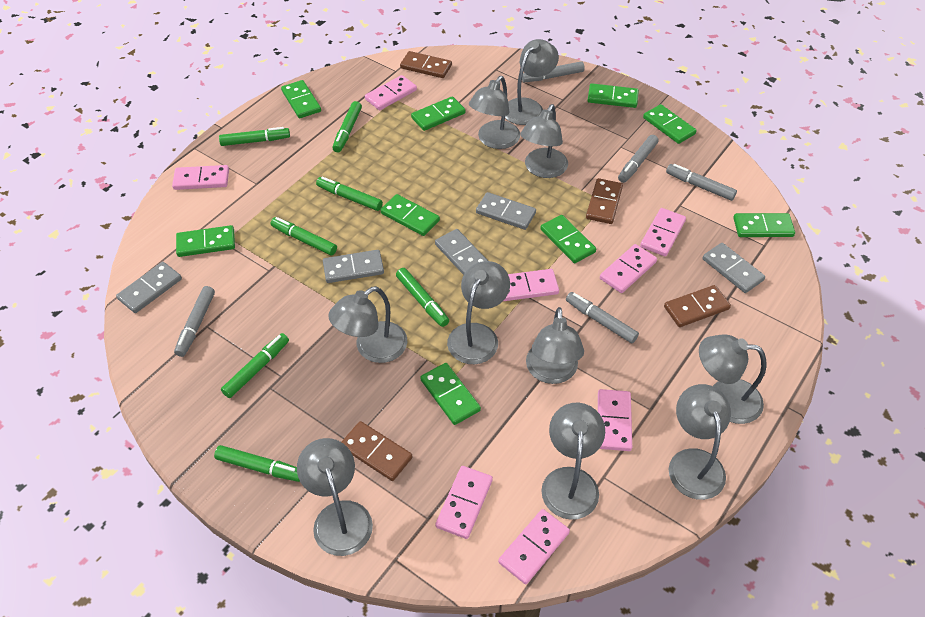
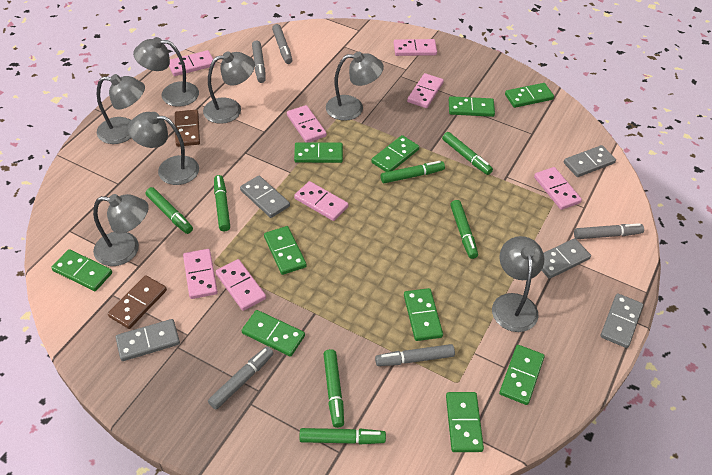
brown domino: 4 -> 2
green domino: 9 -> 10
grey lamp: 10 -> 7

